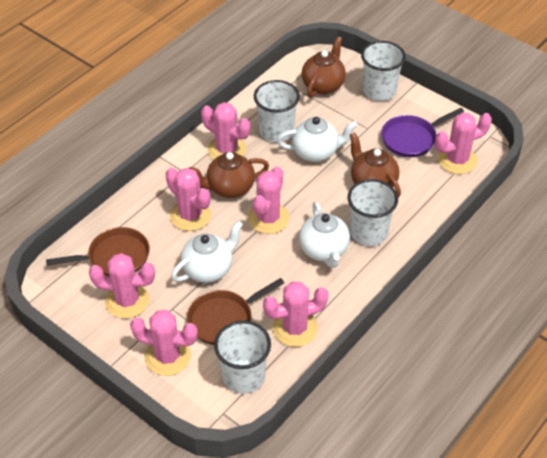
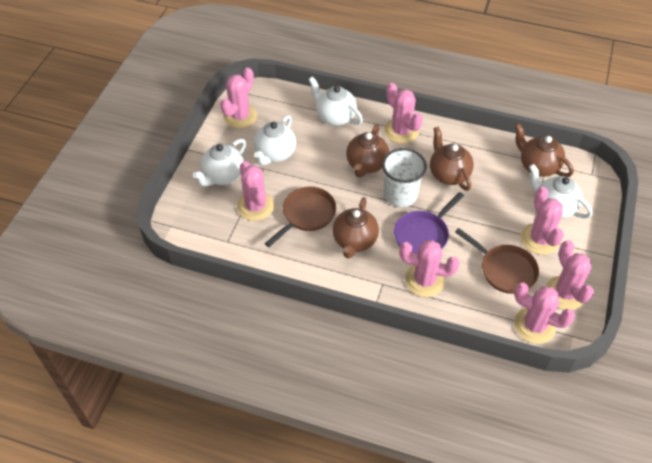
brown teapot: 3 -> 4
white cup: 4 -> 1
white teapot: 3 -> 4

